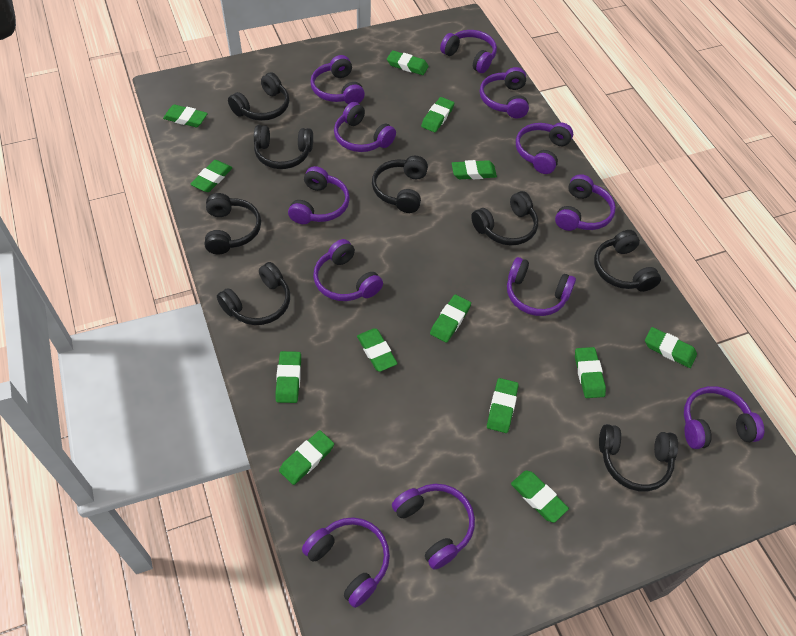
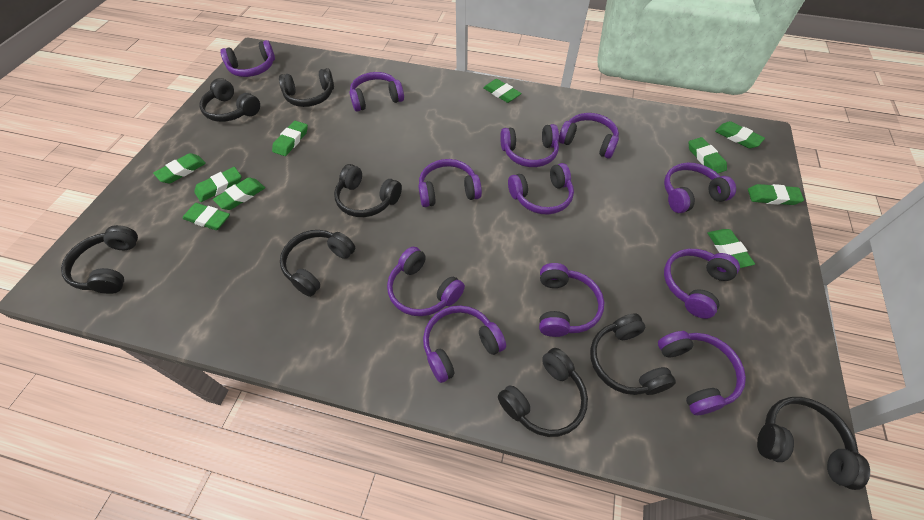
green eraser: 13 -> 10

